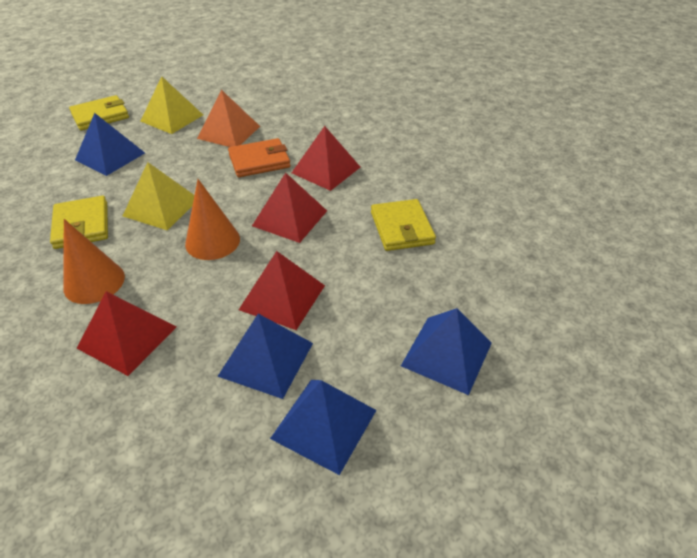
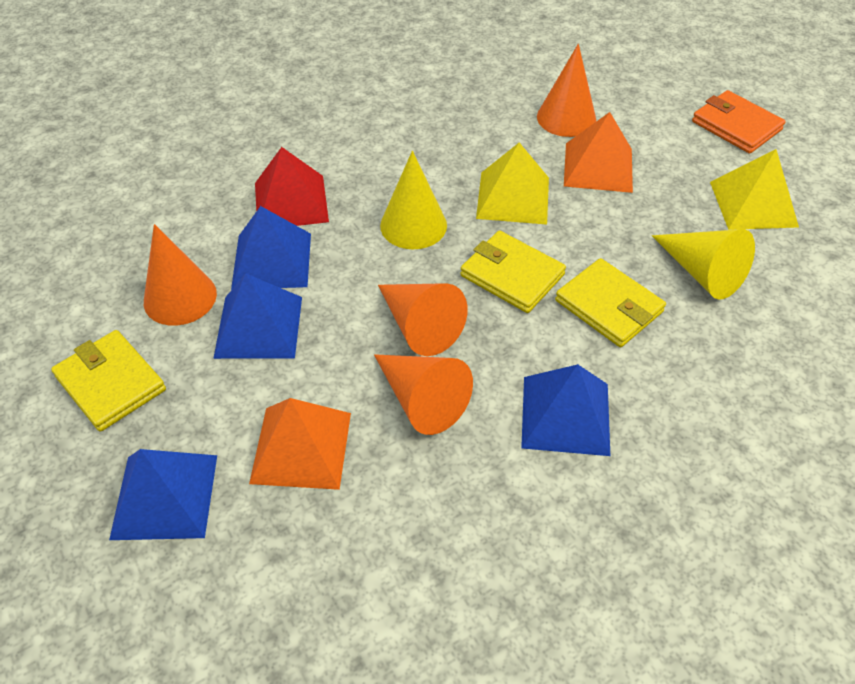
orange cone: 2 -> 4
orange pyramid: 1 -> 2
red pyramid: 4 -> 1
yellow cone: 0 -> 2

